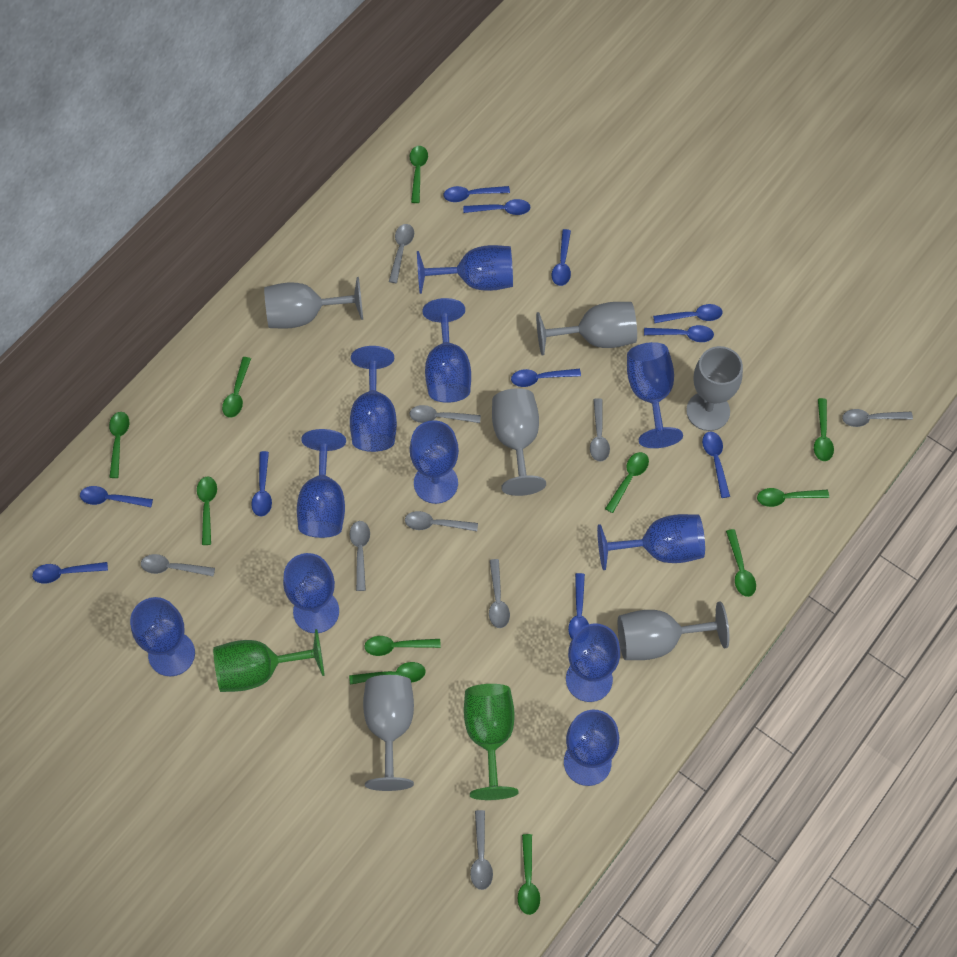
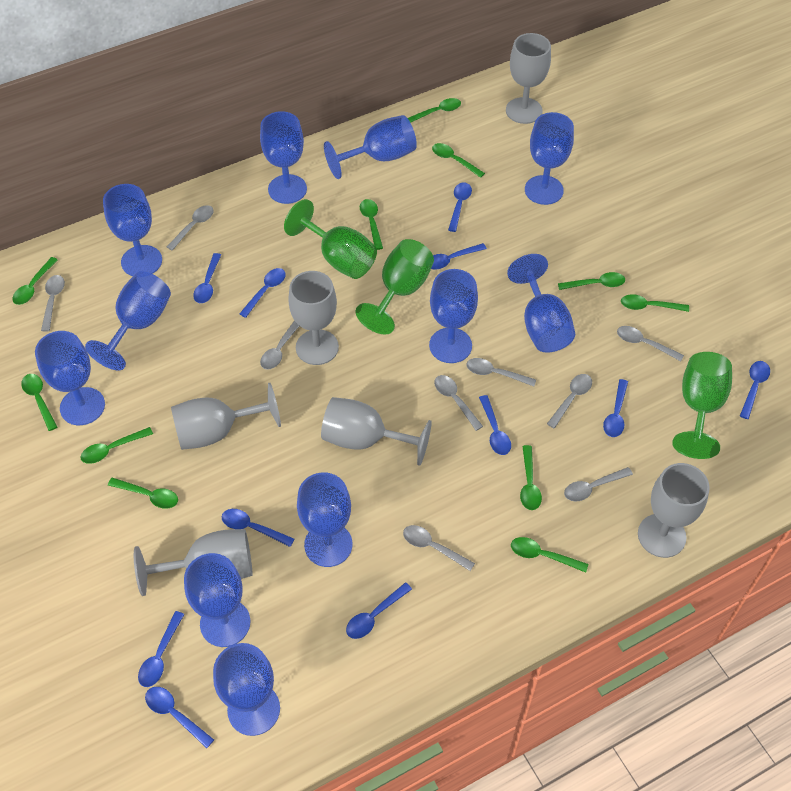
green goblet: 2 -> 3

